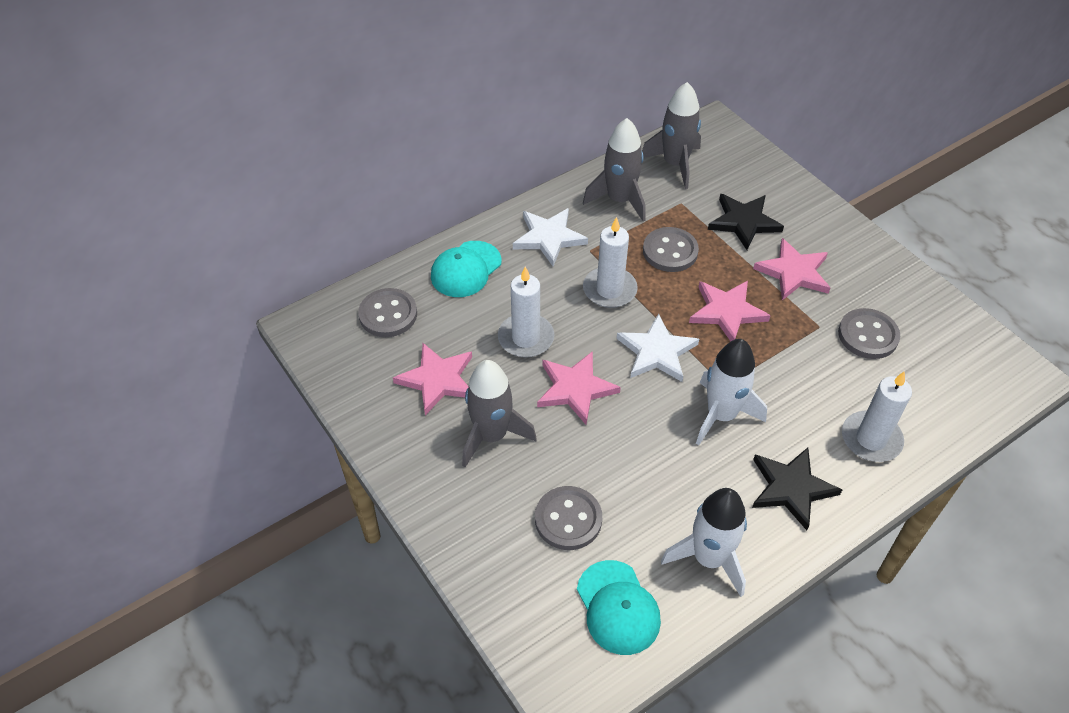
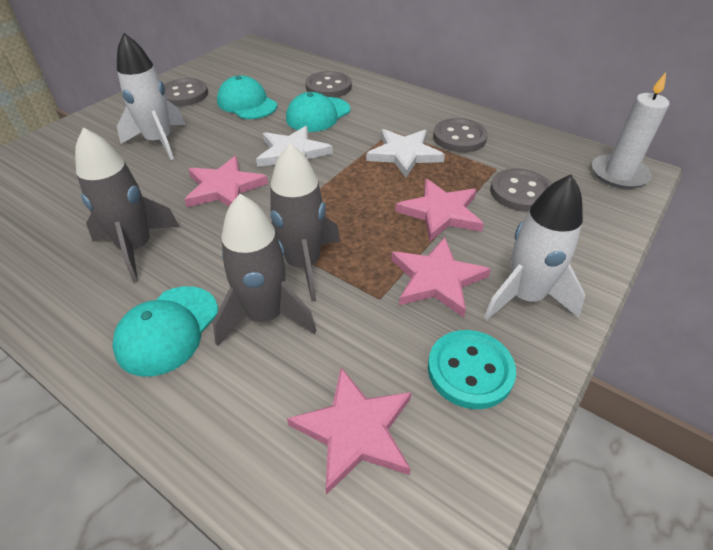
black star: 2 -> 0
turquoise button: 0 -> 1
turquoise cap: 2 -> 3
white candle: 3 -> 1

